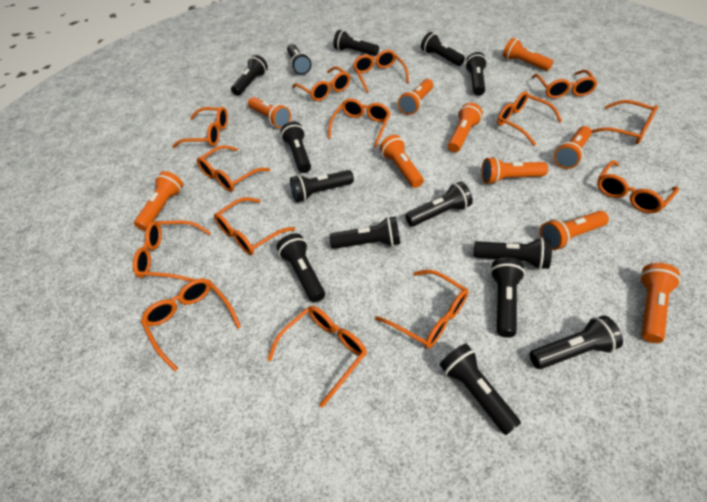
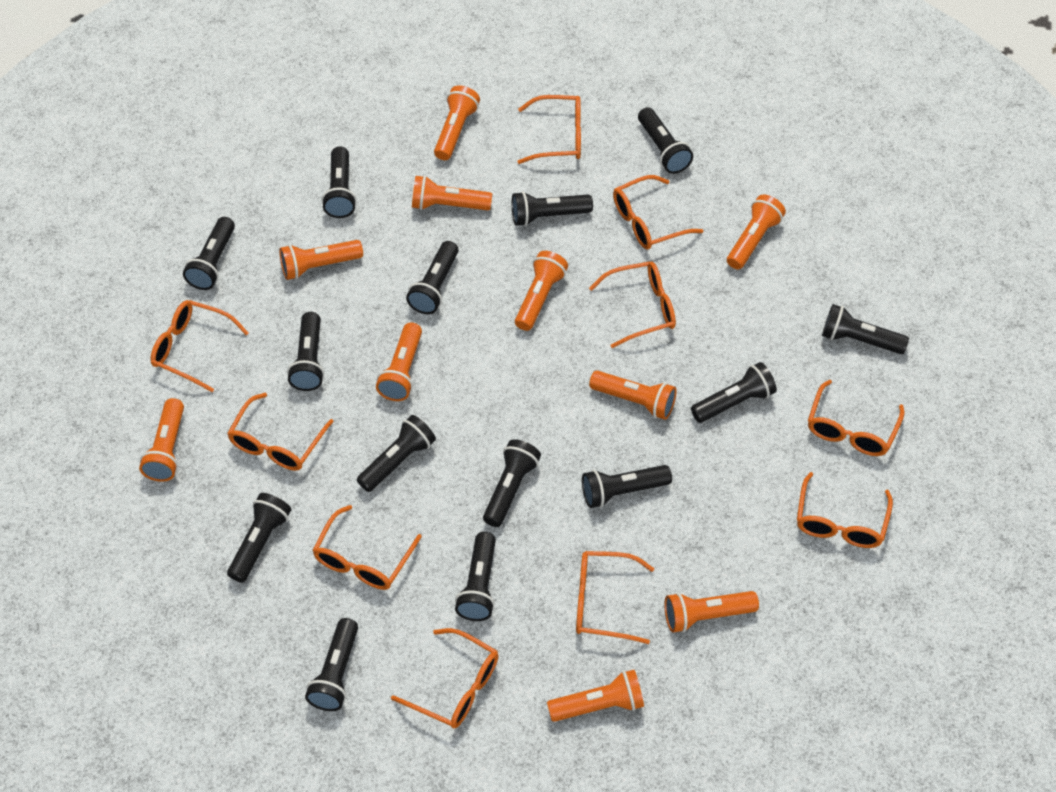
orange glasses: 14 -> 10

